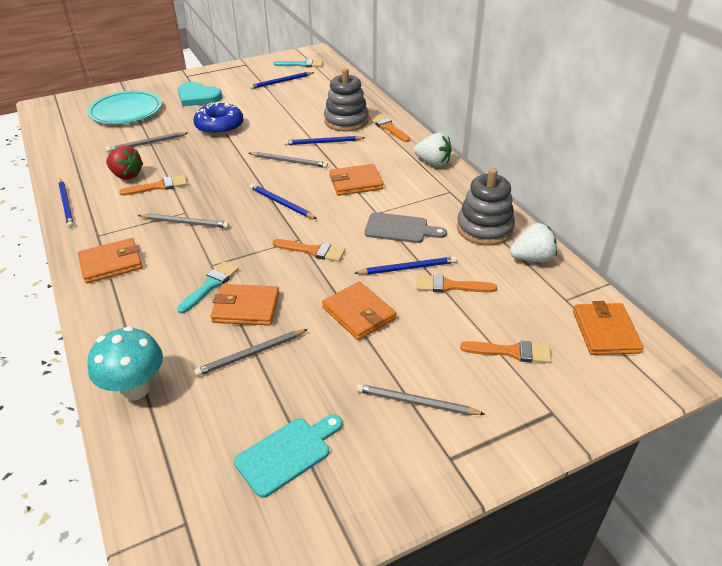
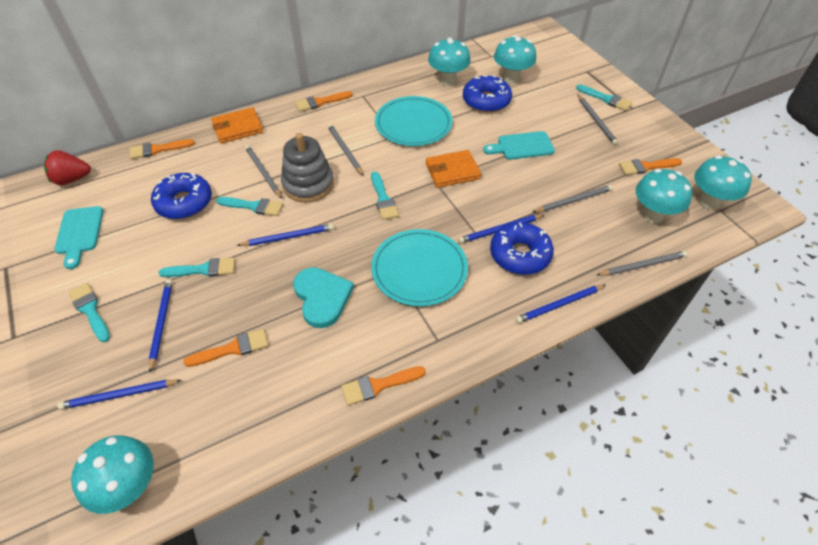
blue donut: 1 -> 3
grey cutting board: 1 -> 0
grey stacking toy: 2 -> 1
orange wallet: 5 -> 2
turquoise brush: 2 -> 5
turquoise cutting board: 1 -> 2
turquoise mushroom: 1 -> 5
turquoise plate: 1 -> 2
white strawberry: 2 -> 0

